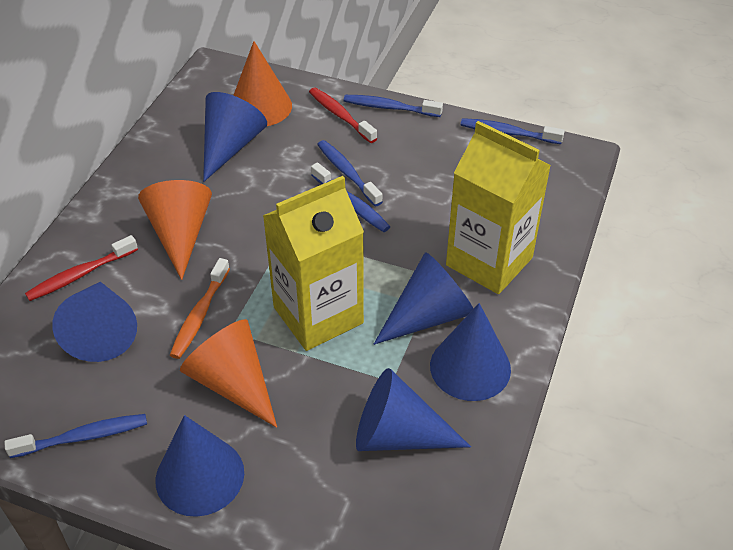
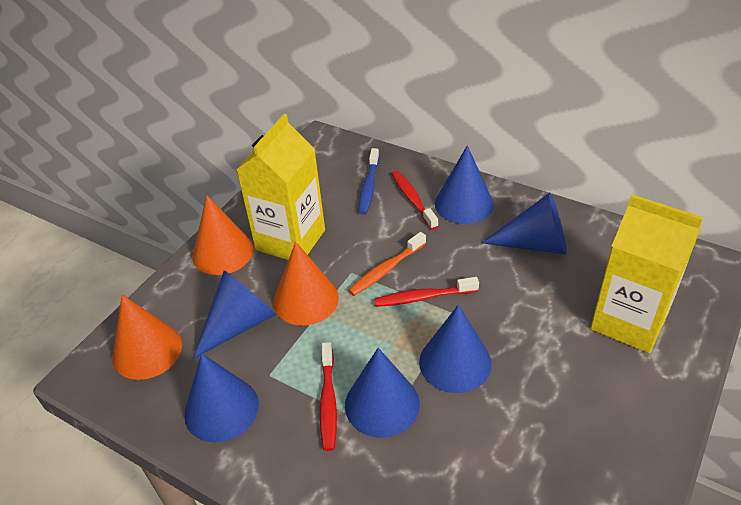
blue toothbrush: 5 -> 1
red toothbrush: 2 -> 3

